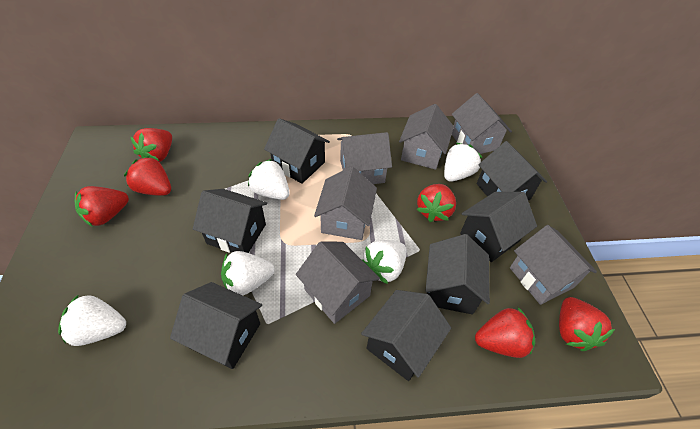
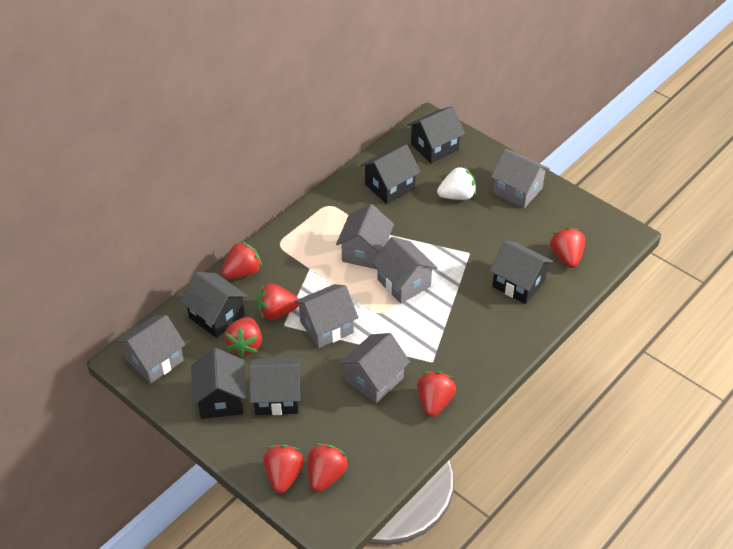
black house: 7 -> 6
red strawberry: 6 -> 7
white strawberry: 5 -> 1

